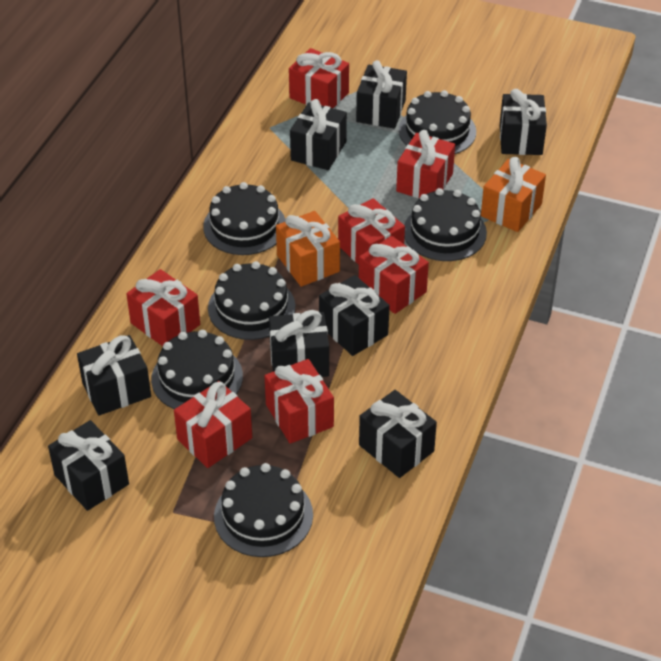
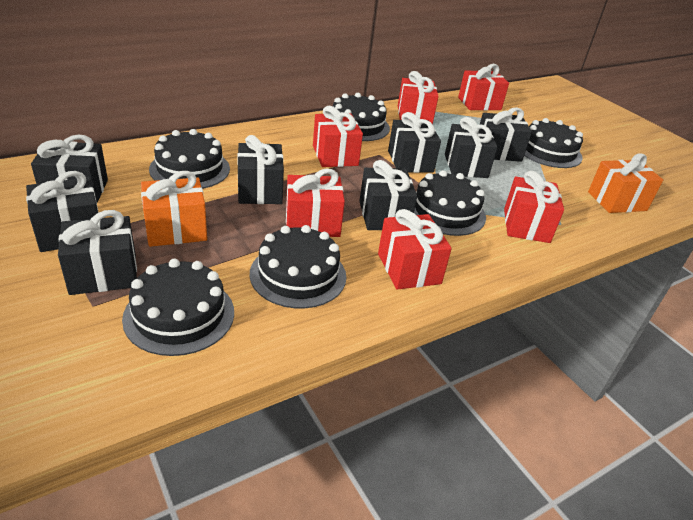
red gift: 7 -> 6

